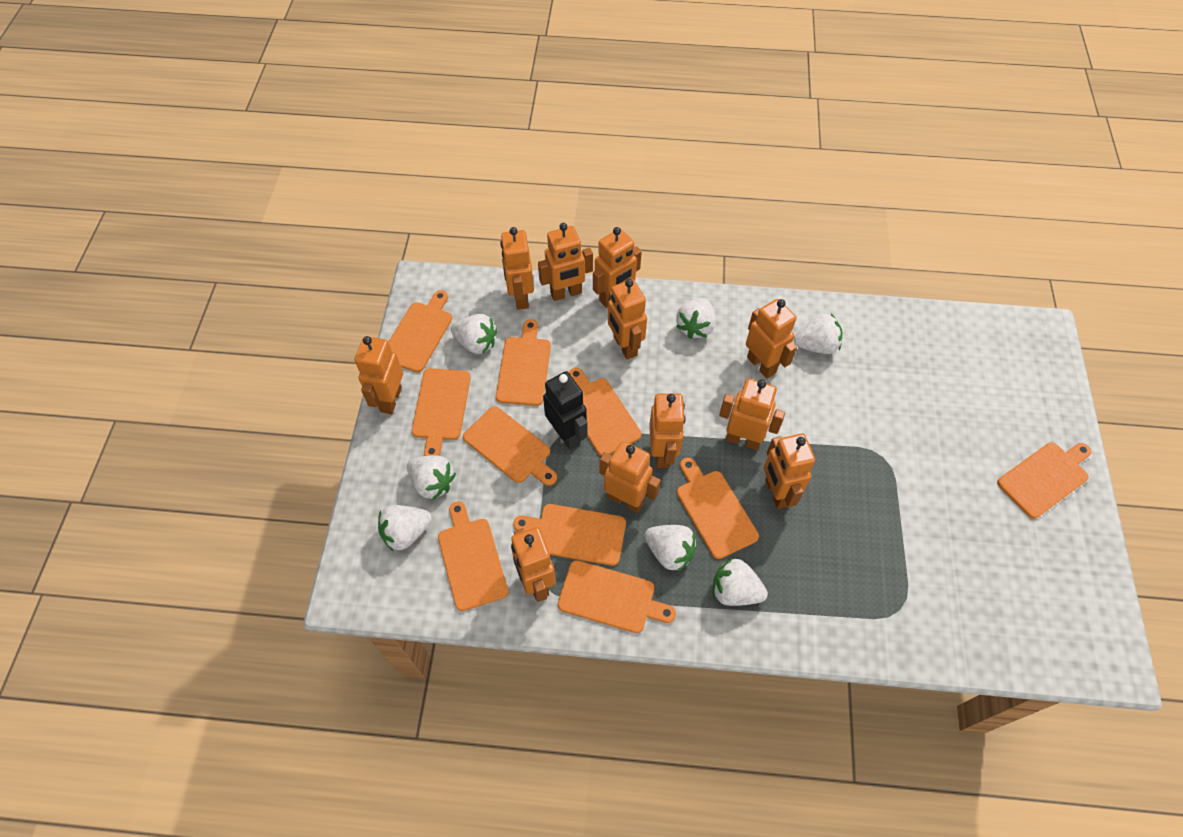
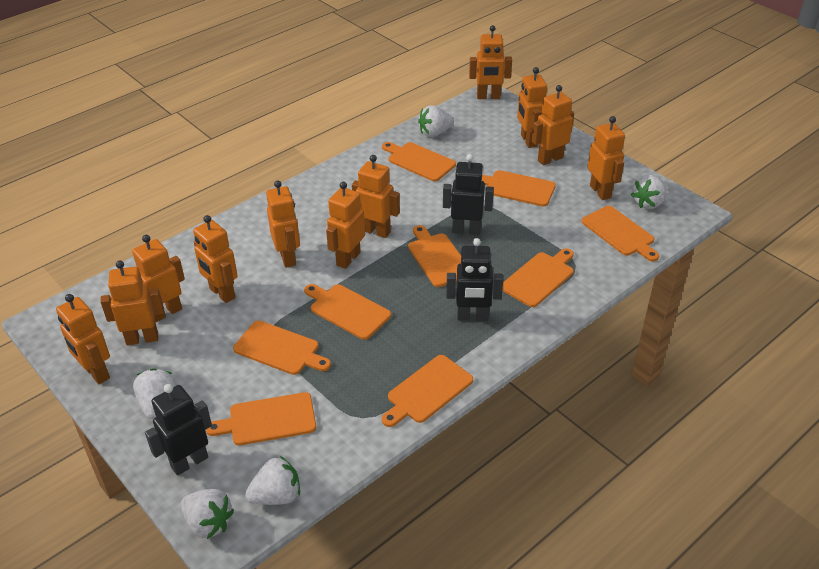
black robot: 1 -> 3
orange cutting board: 10 -> 9
white strawberry: 7 -> 5

